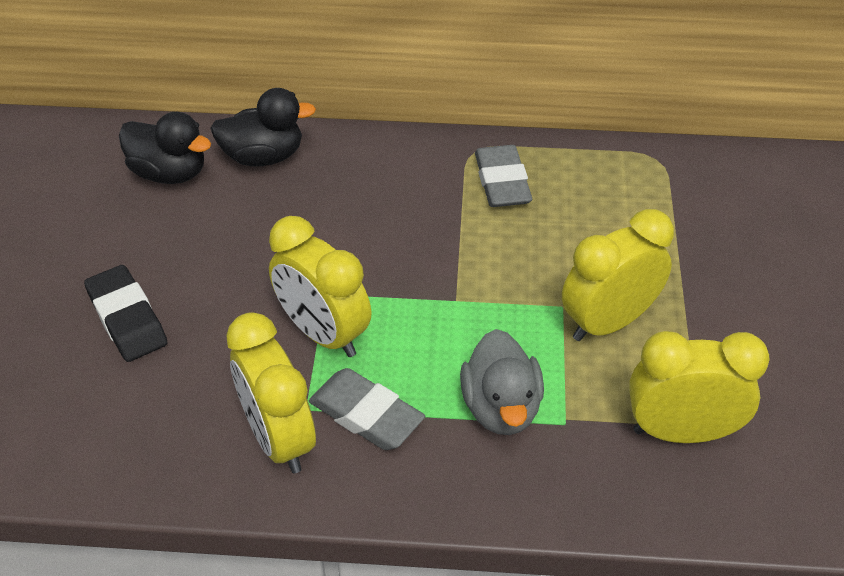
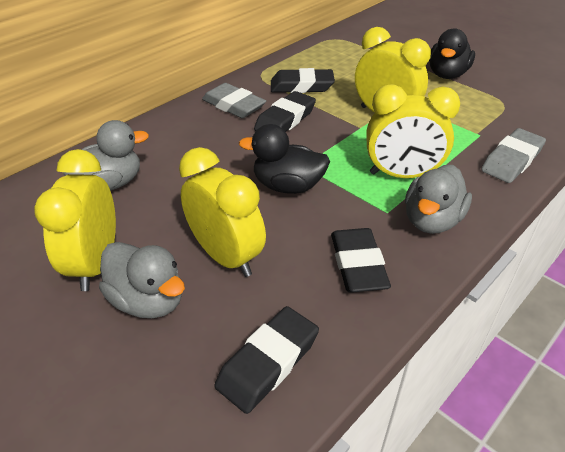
black eraser: 1 -> 4
grey duck: 1 -> 3

